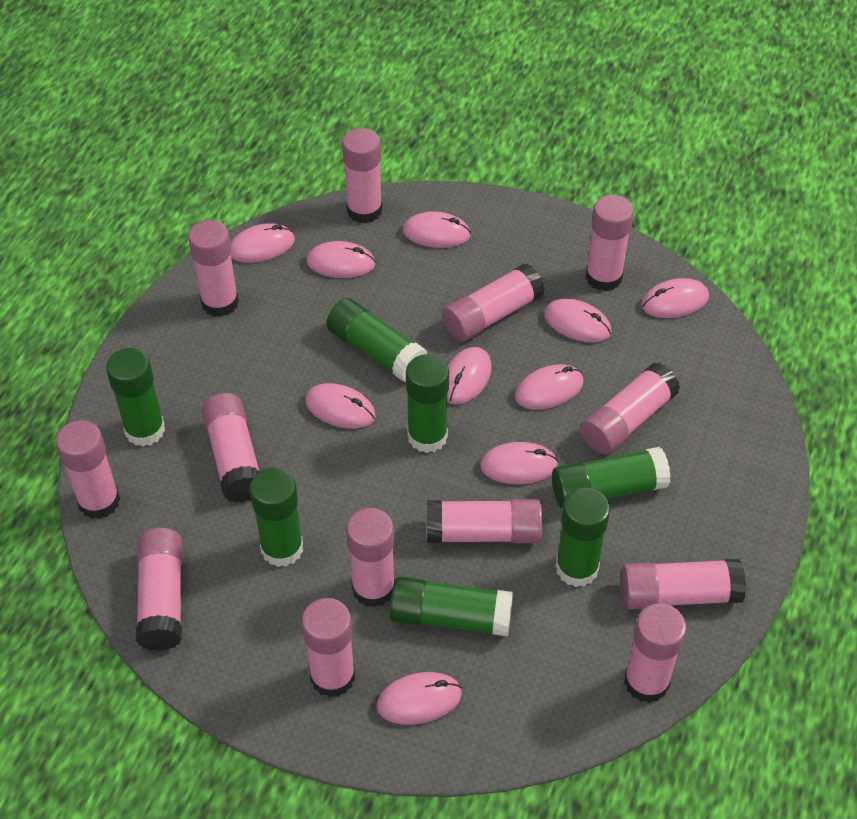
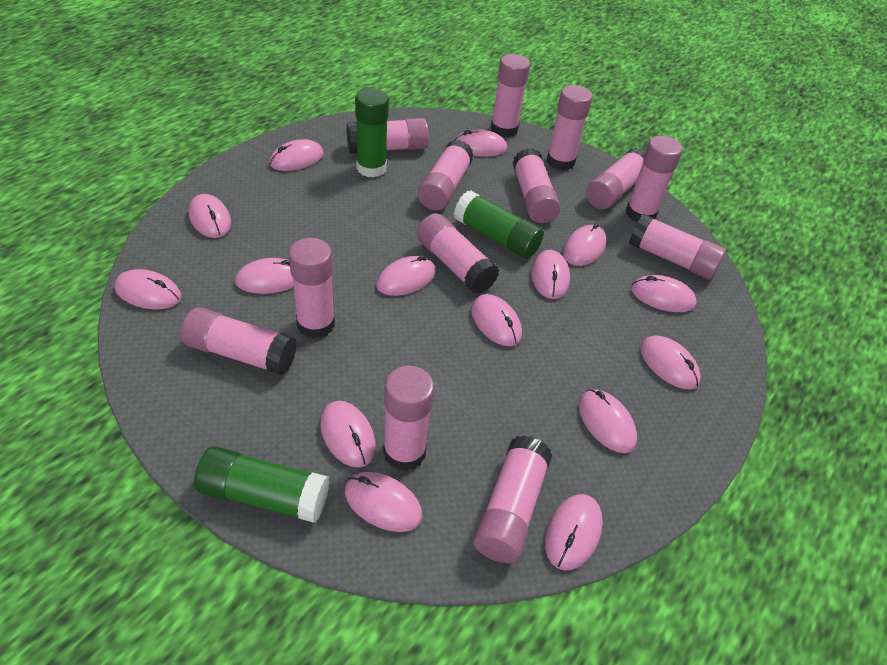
green glue stick: 7 -> 3
pink mouse: 10 -> 15

